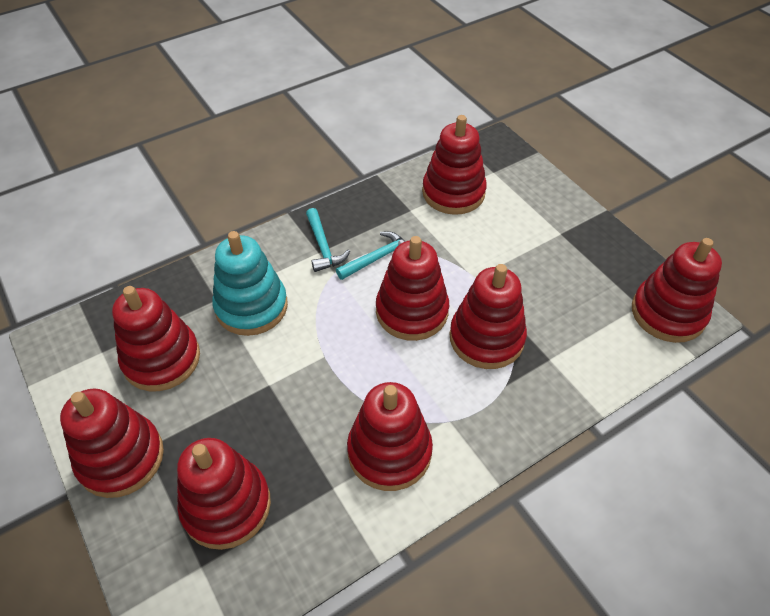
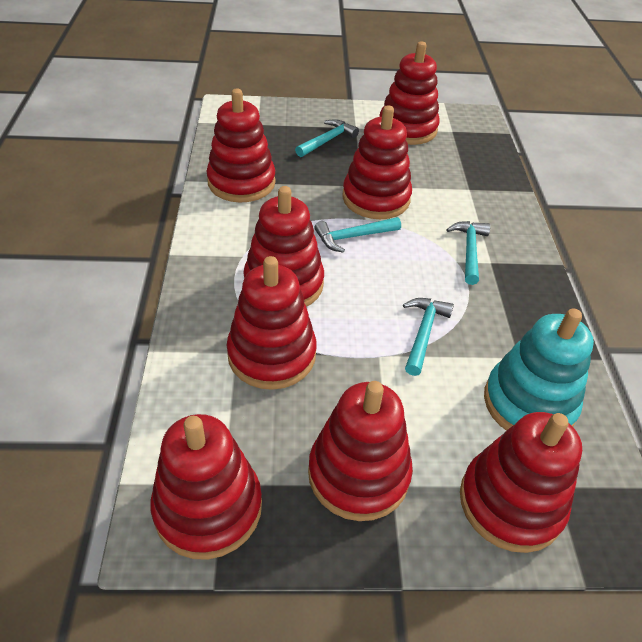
turquoise hammer: 2 -> 4

